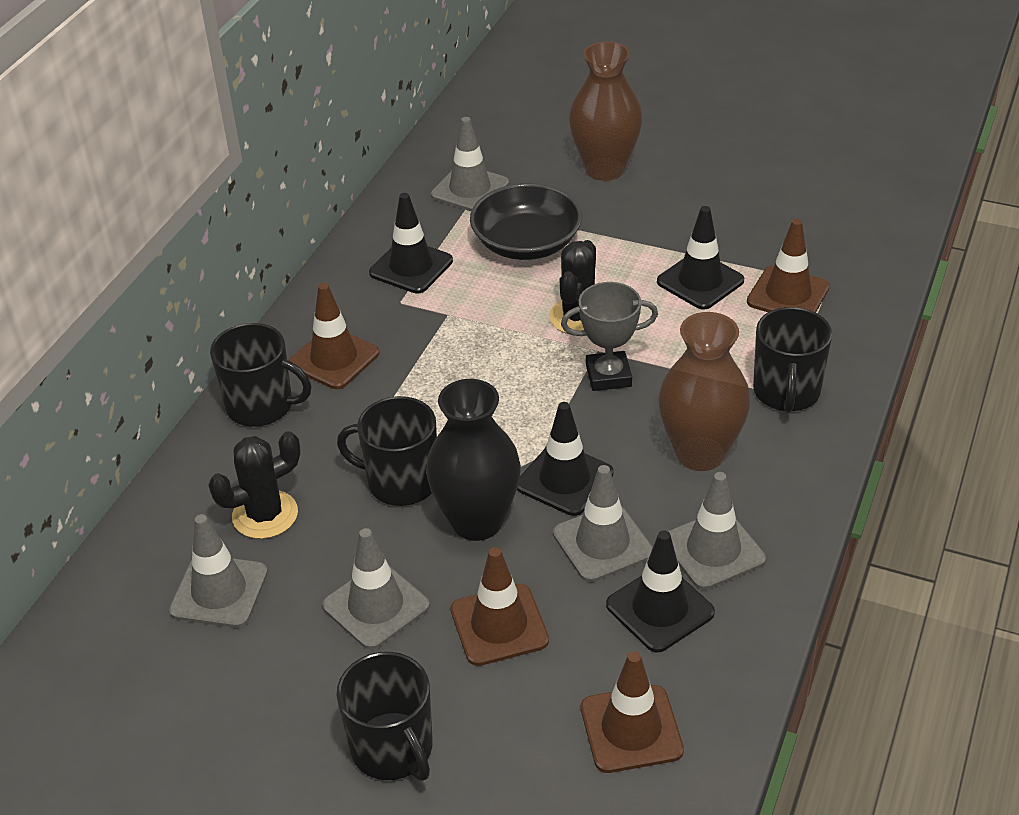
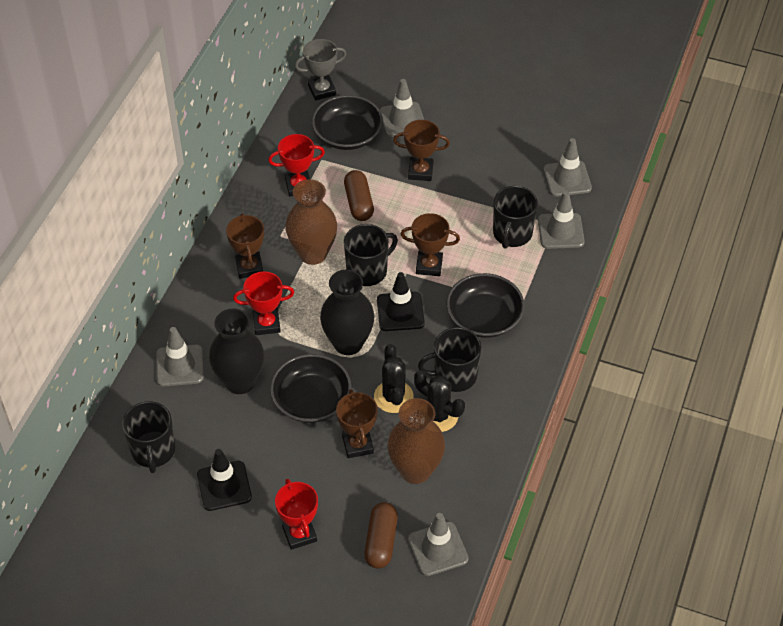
black bowl: 1 -> 3
black traffic cone: 4 -> 2
black vase: 1 -> 2
brown capsule: 0 -> 2
brown traffic cone: 4 -> 0
brown trophy: 0 -> 4
red trophy: 0 -> 3

